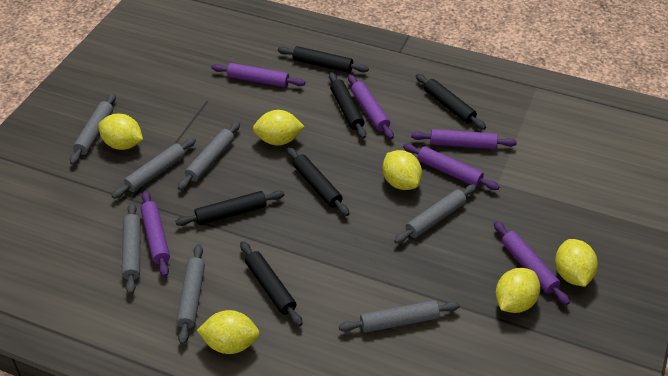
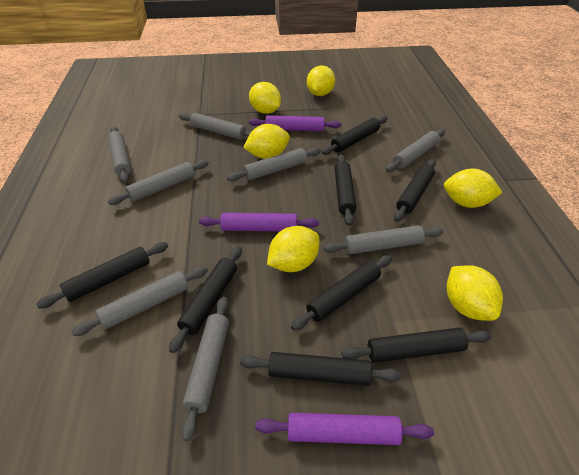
black rolling pin: 6 -> 8
grey rolling pin: 7 -> 8
purple rolling pin: 6 -> 3

